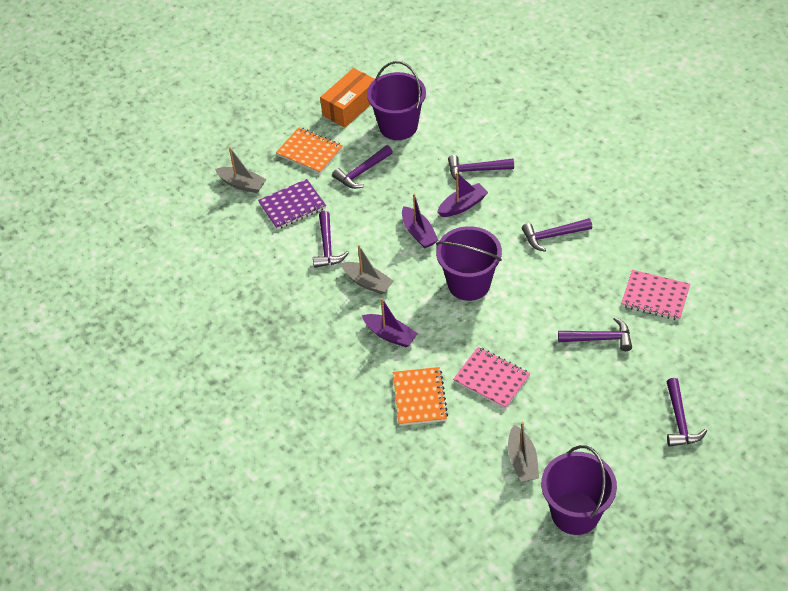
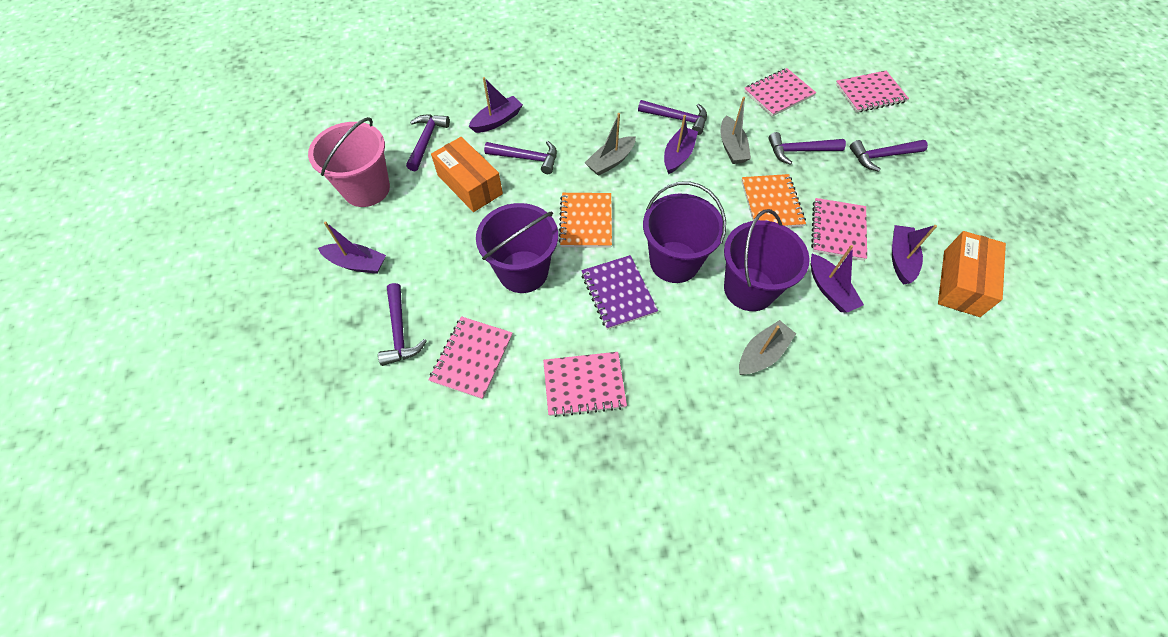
orange box: 1 -> 2
pink bucket: 0 -> 1
pink notebook: 2 -> 5
purple boat: 3 -> 5

